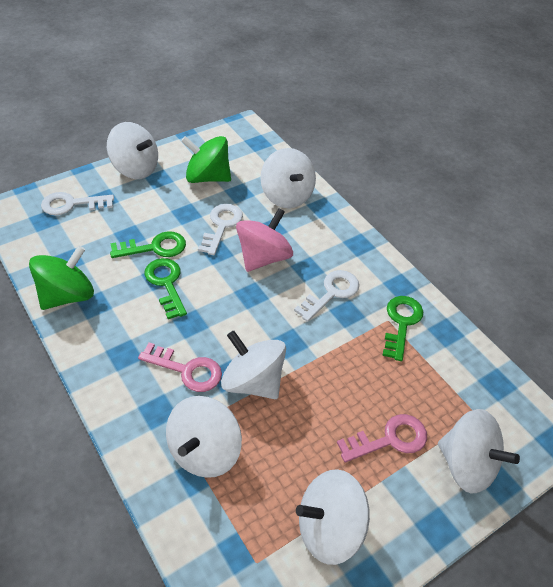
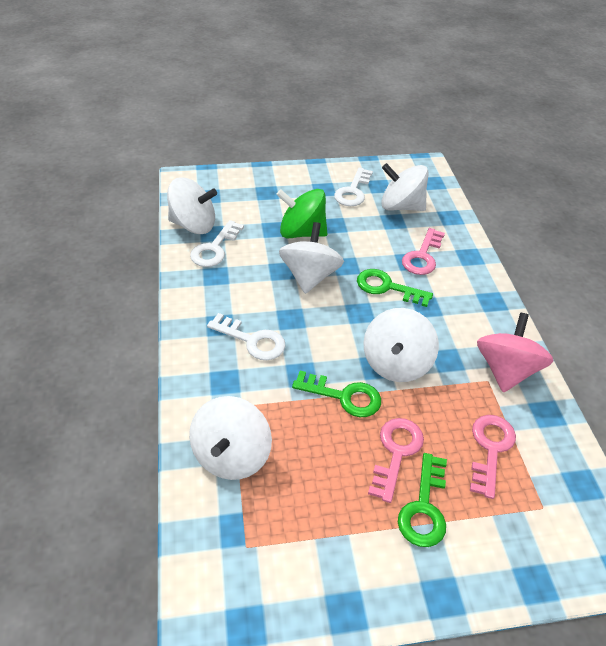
green spinning top: 2 -> 1
pink key: 2 -> 3
white spinning top: 6 -> 5

